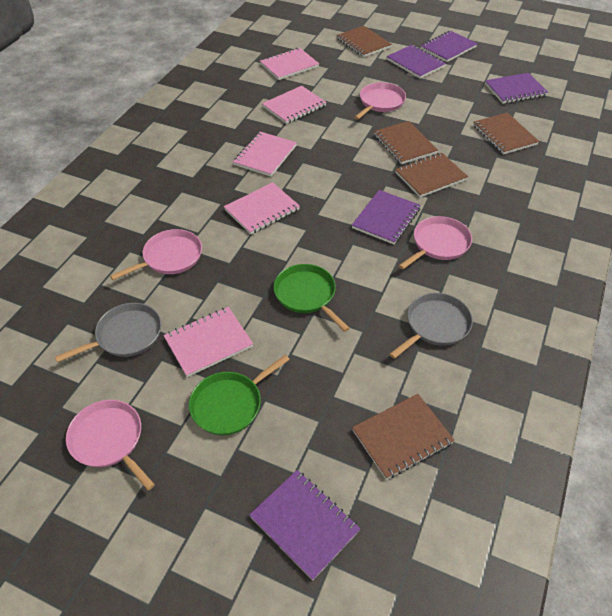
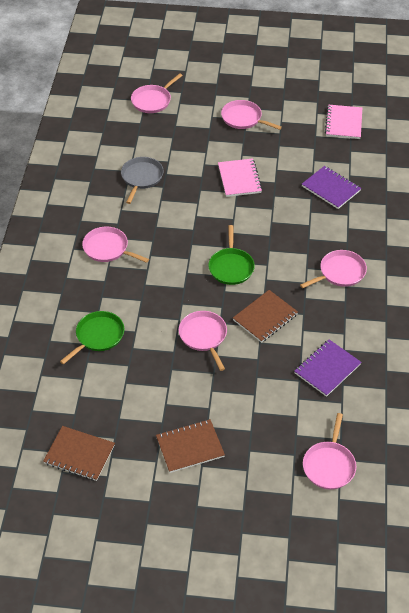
brown notebook: 5 -> 3
grey pan: 2 -> 1
pink notebook: 5 -> 2
pink pan: 4 -> 6
purple notebook: 5 -> 2

